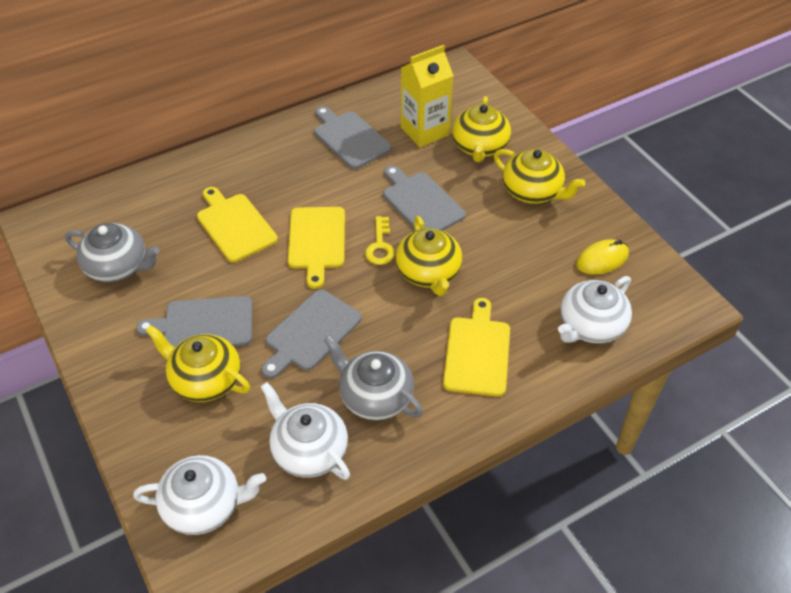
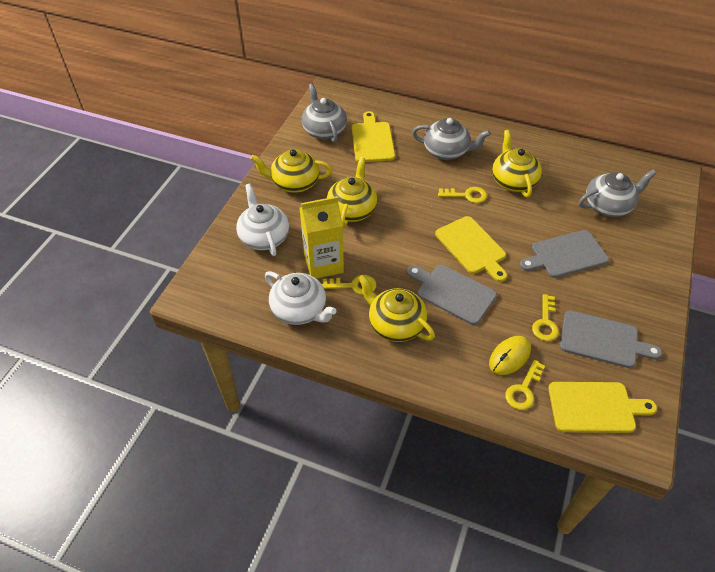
grey cutting board: 4 -> 3
grey teapot: 2 -> 3
white teapot: 3 -> 2
yellow key: 1 -> 4

